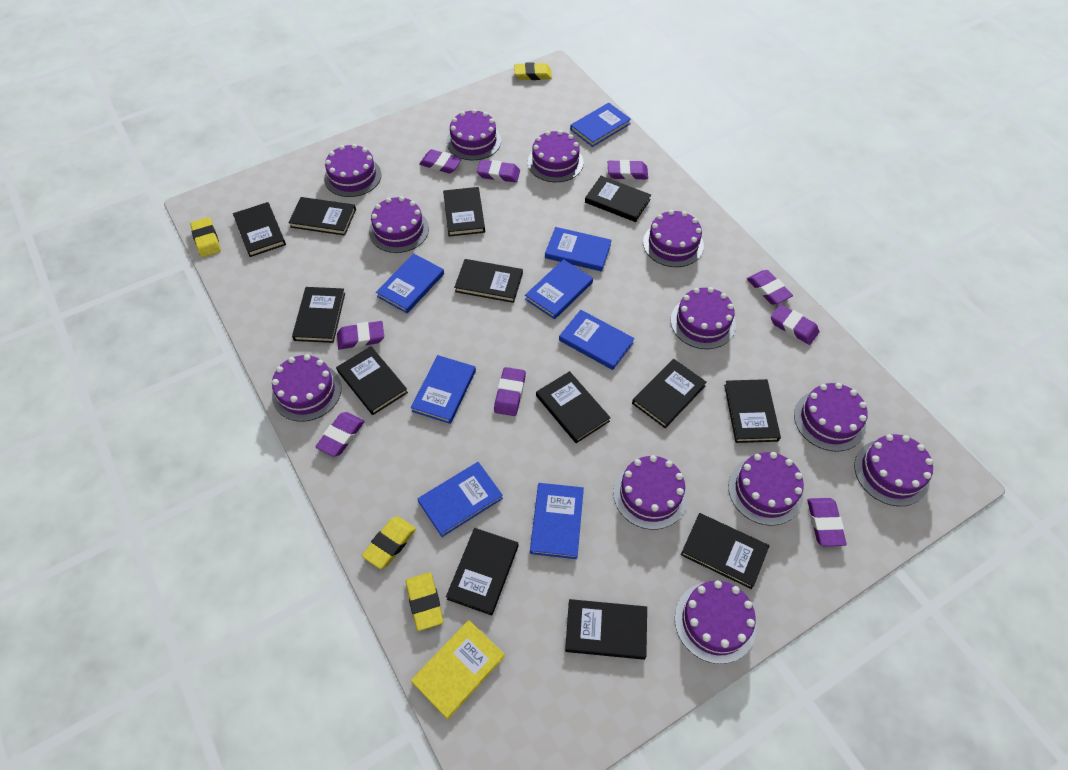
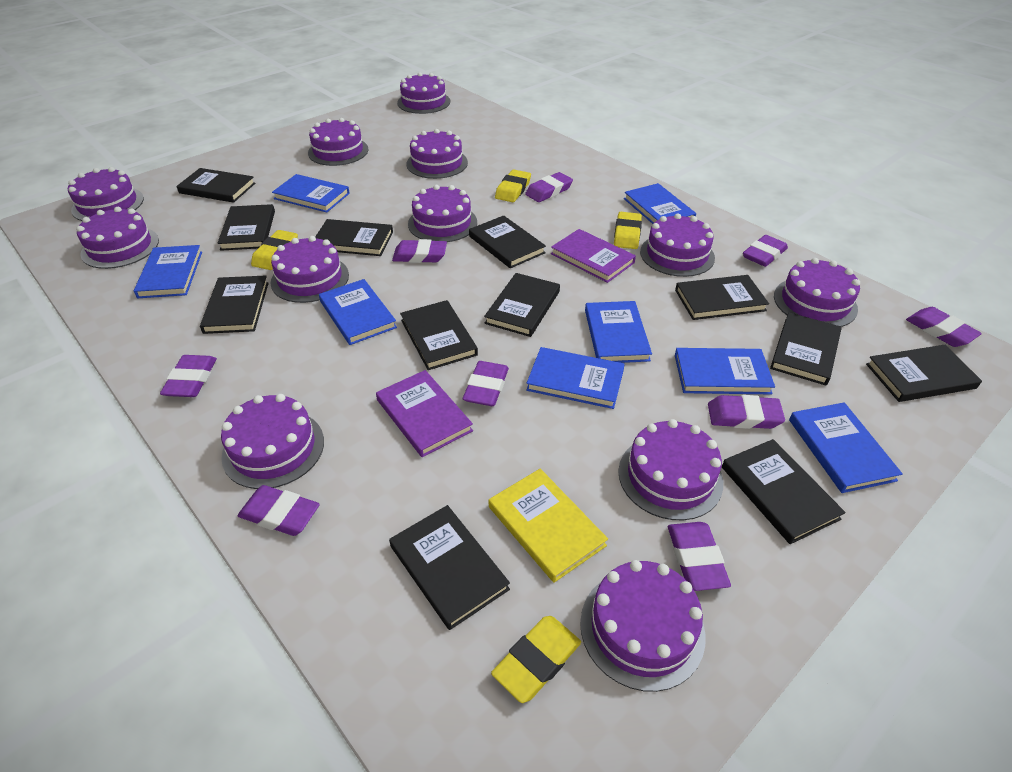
black book: 13 -> 12
purple book: 0 -> 2

